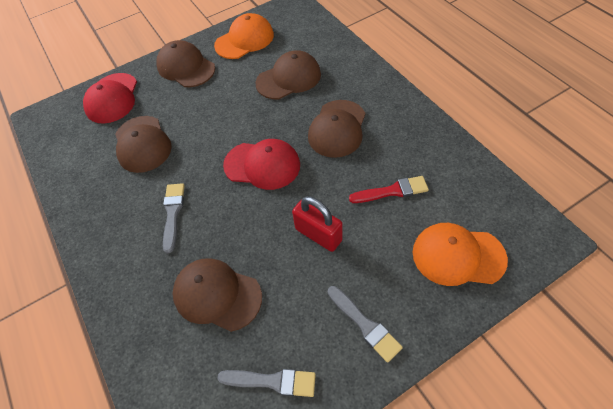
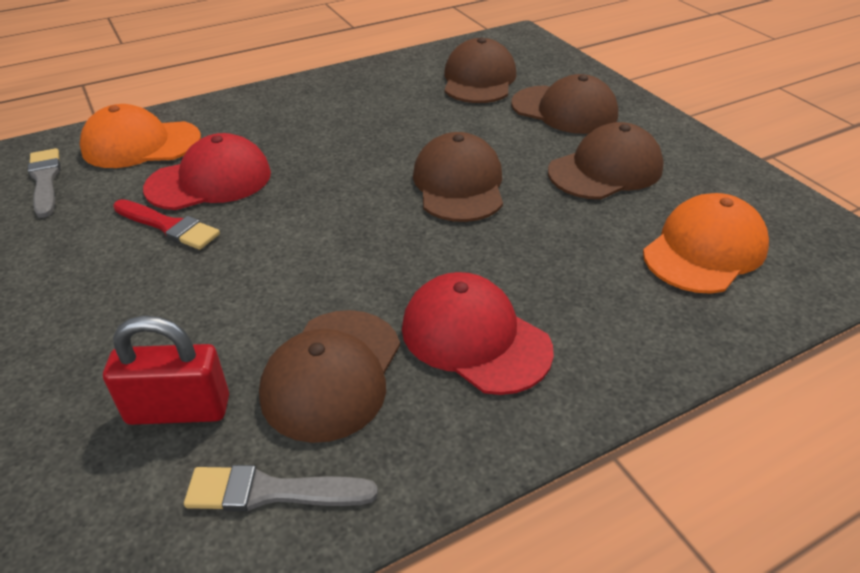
grey brush: 3 -> 2

